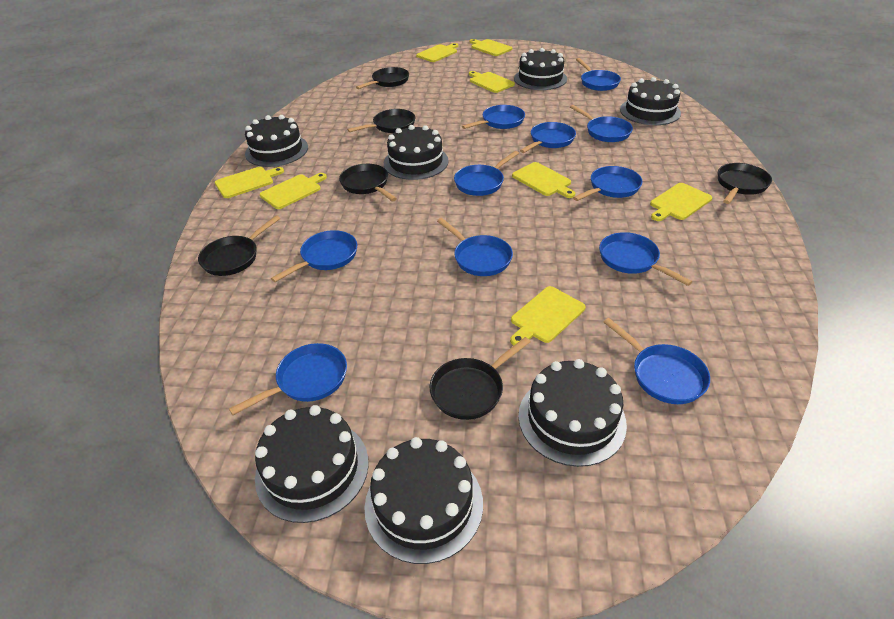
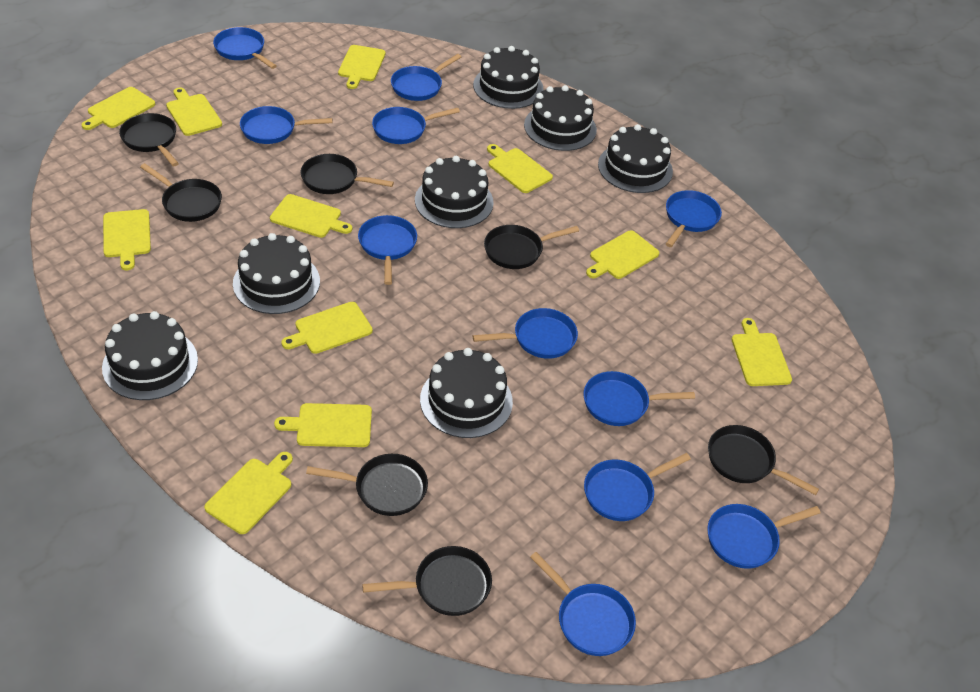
black pan: 6 -> 7
yellow cutting board: 8 -> 11

